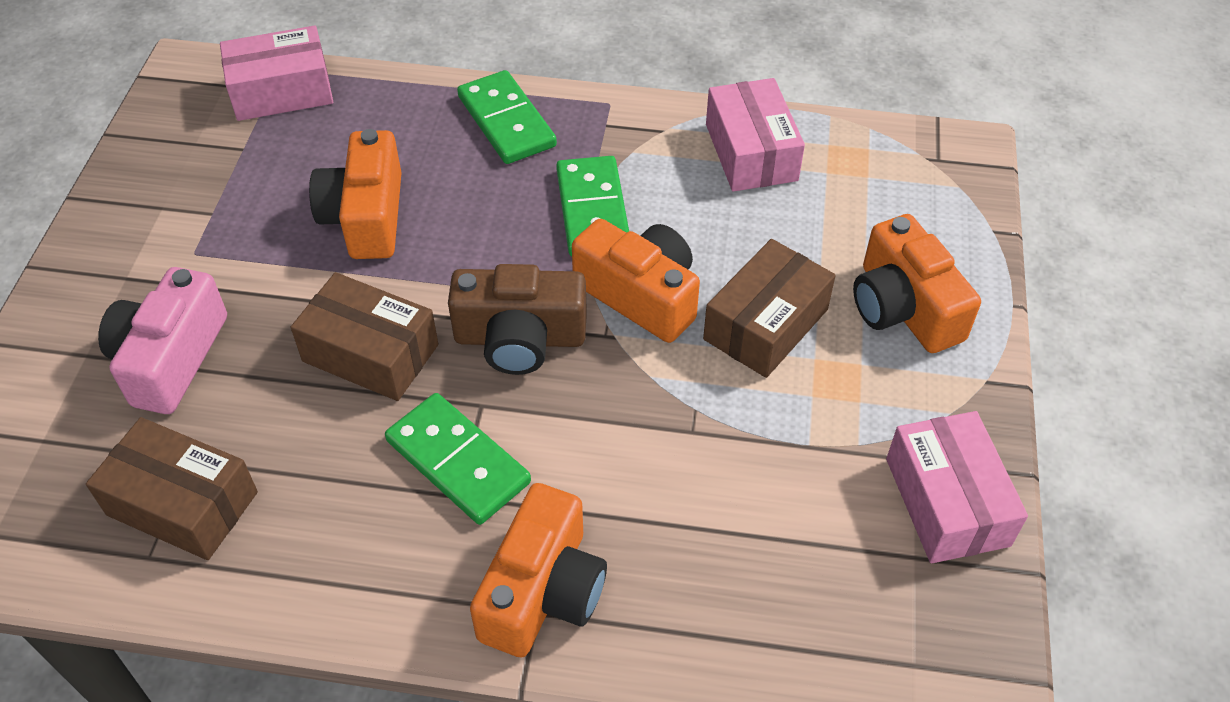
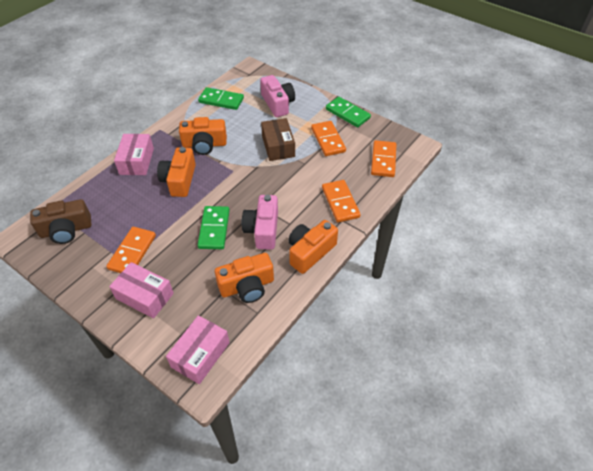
brown box: 3 -> 1
orange domino: 0 -> 4
pink camera: 1 -> 2

